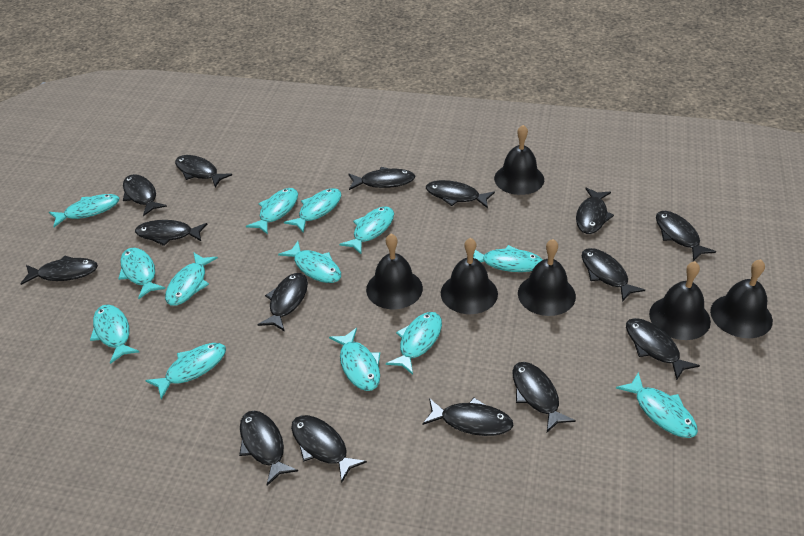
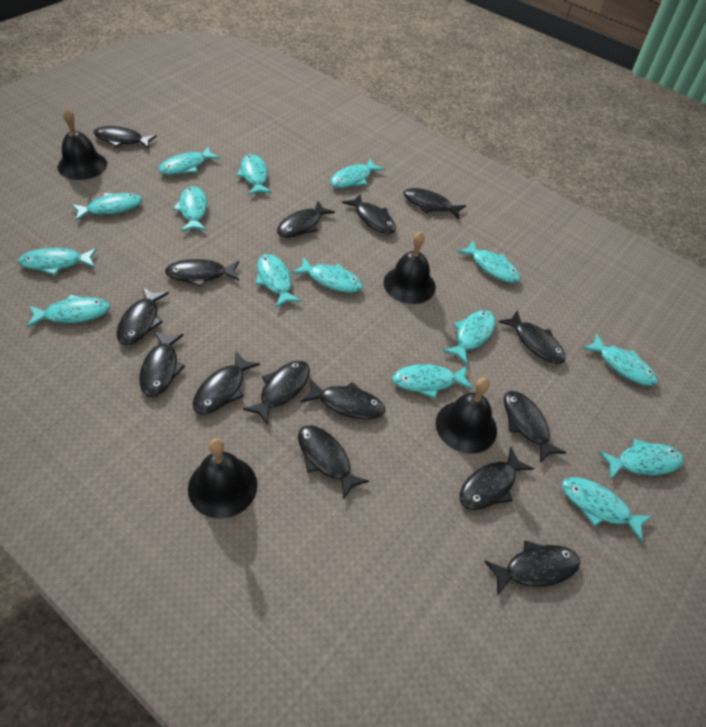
black bell: 6 -> 4
turquoise fish: 13 -> 15

